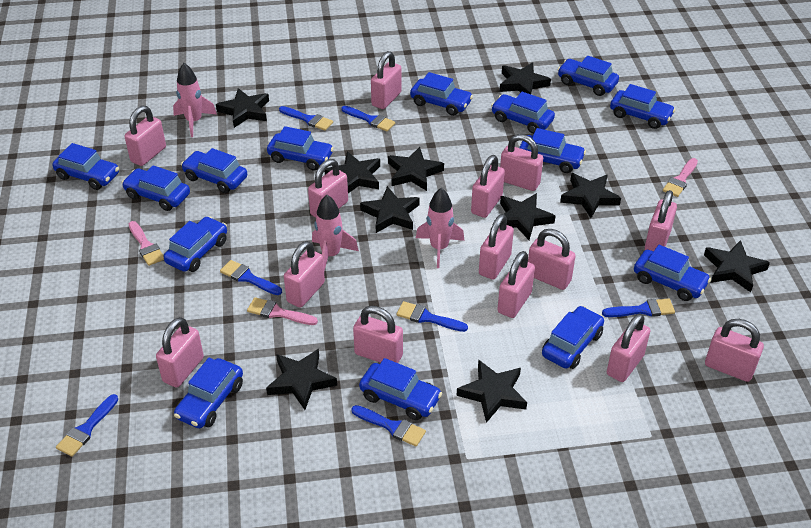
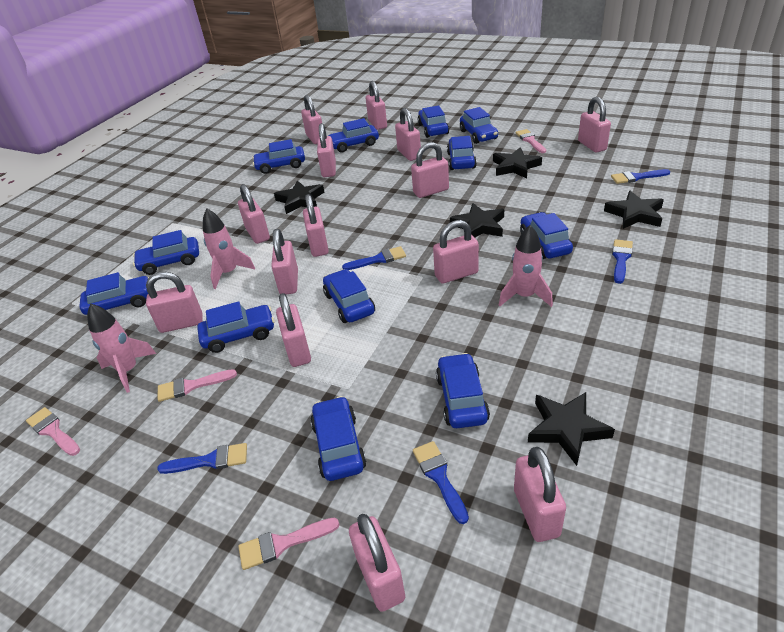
black star: 10 -> 5
blue brush: 7 -> 5
blue car: 14 -> 12
pink brush: 3 -> 4

